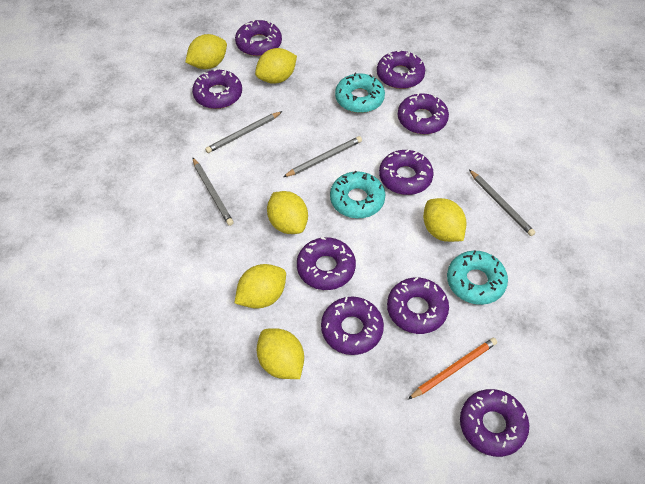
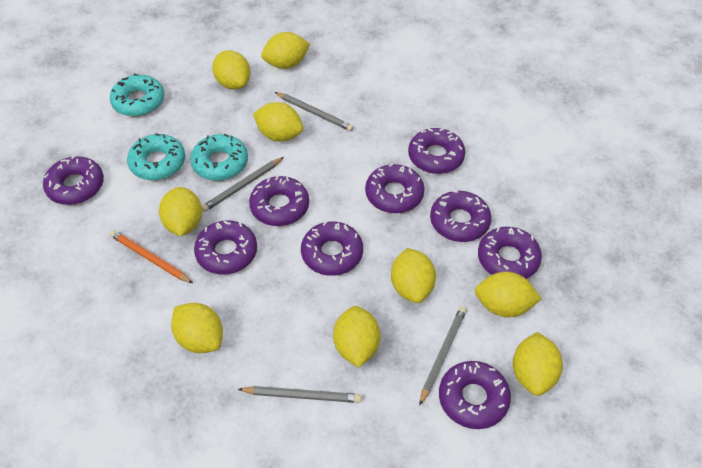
yellow lemon: 6 -> 9

